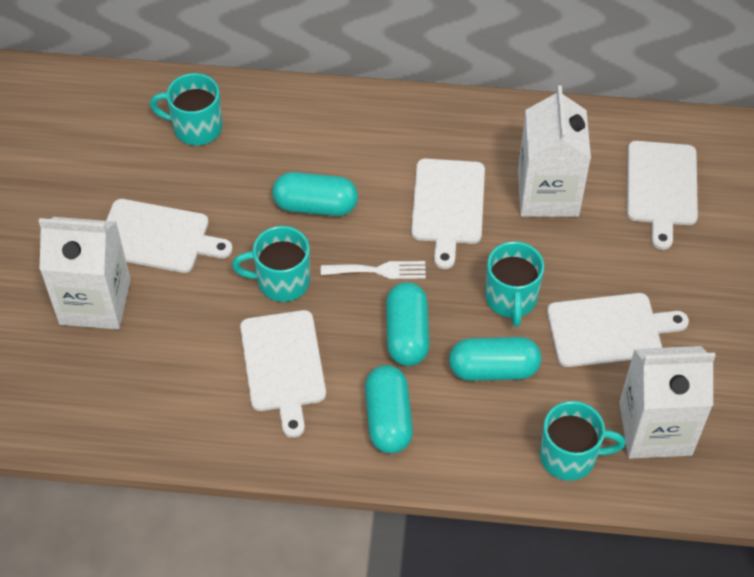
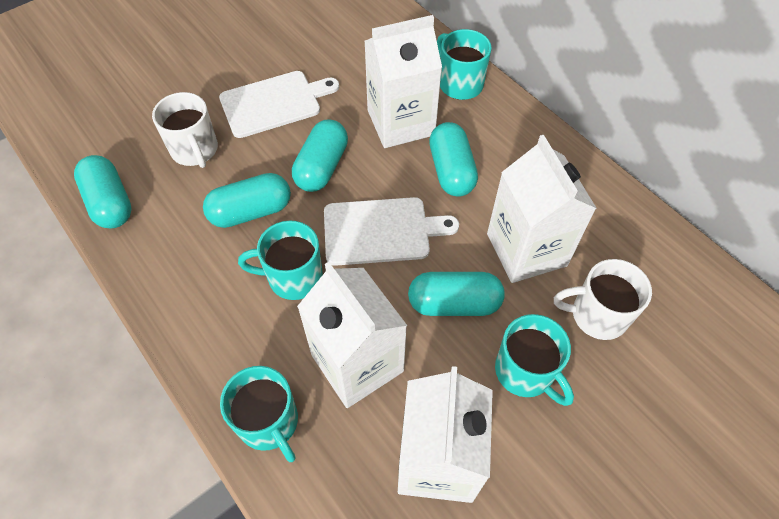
turquoise capsule: 4 -> 5
white carton: 3 -> 4
white cutting board: 5 -> 2
white fork: 1 -> 0
white mug: 0 -> 2

